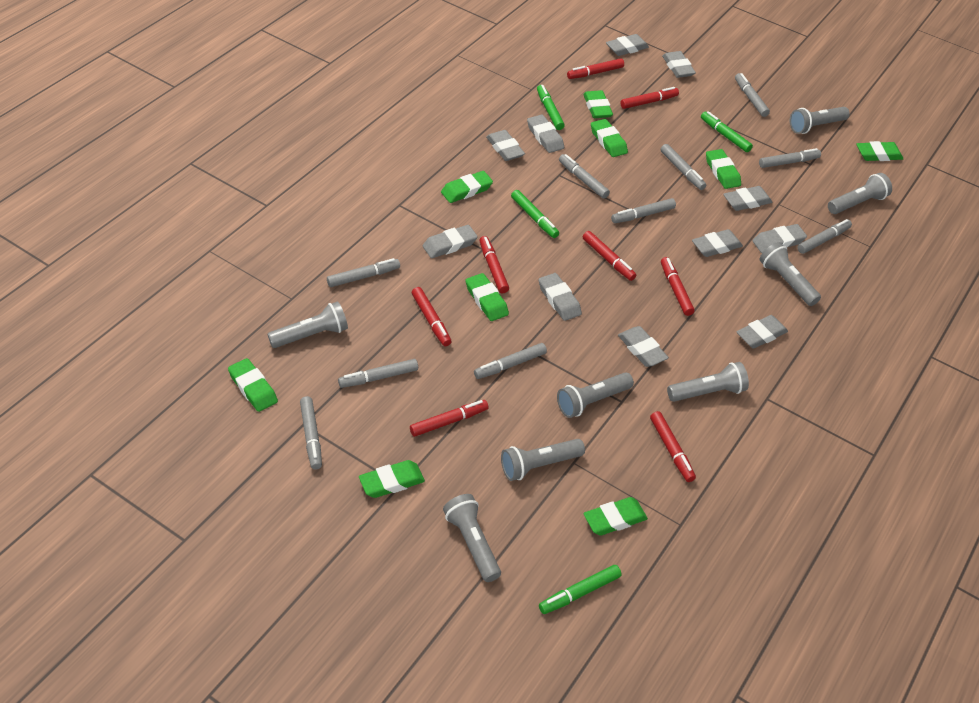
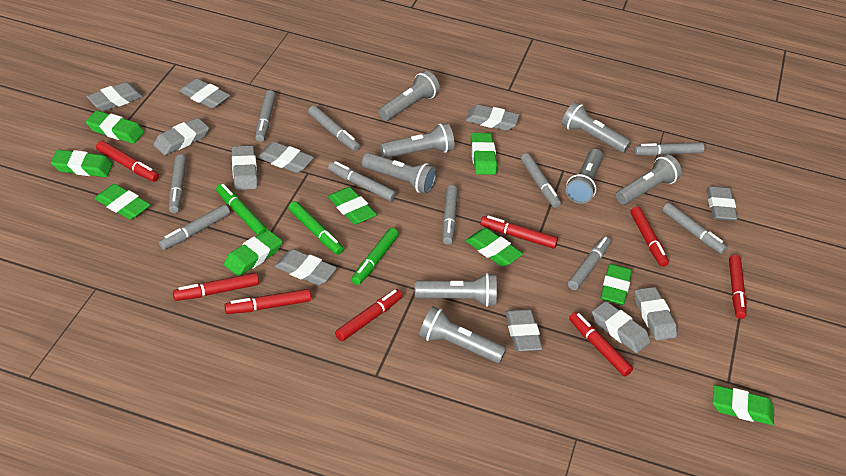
green marker: 4 -> 3

